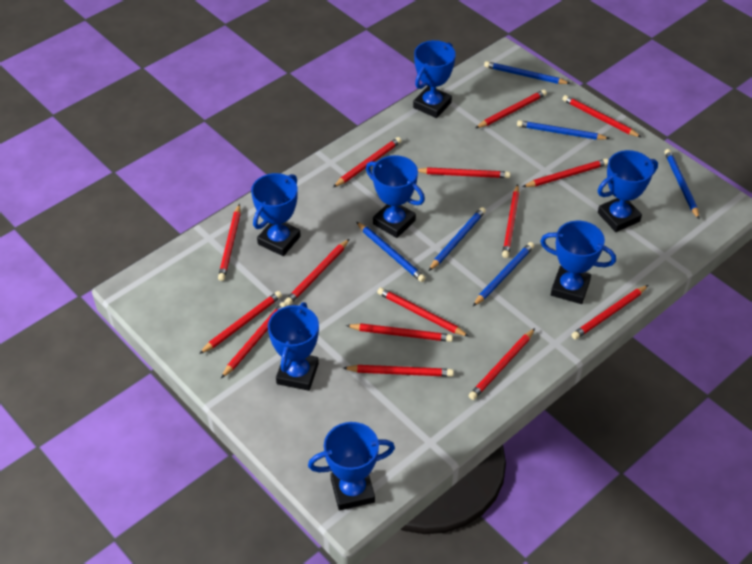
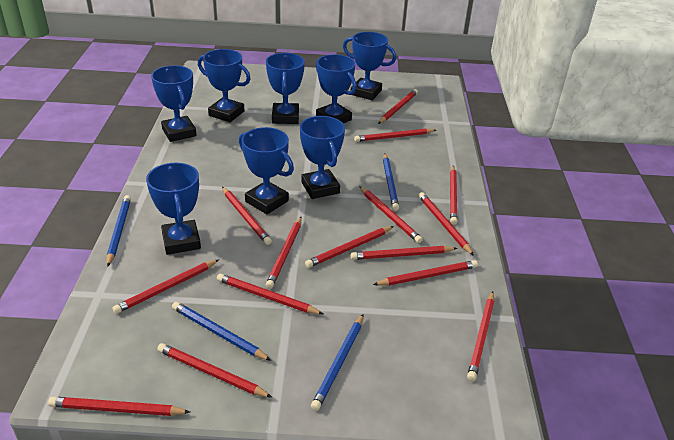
blue pencil: 6 -> 4
blue trophy: 7 -> 8

